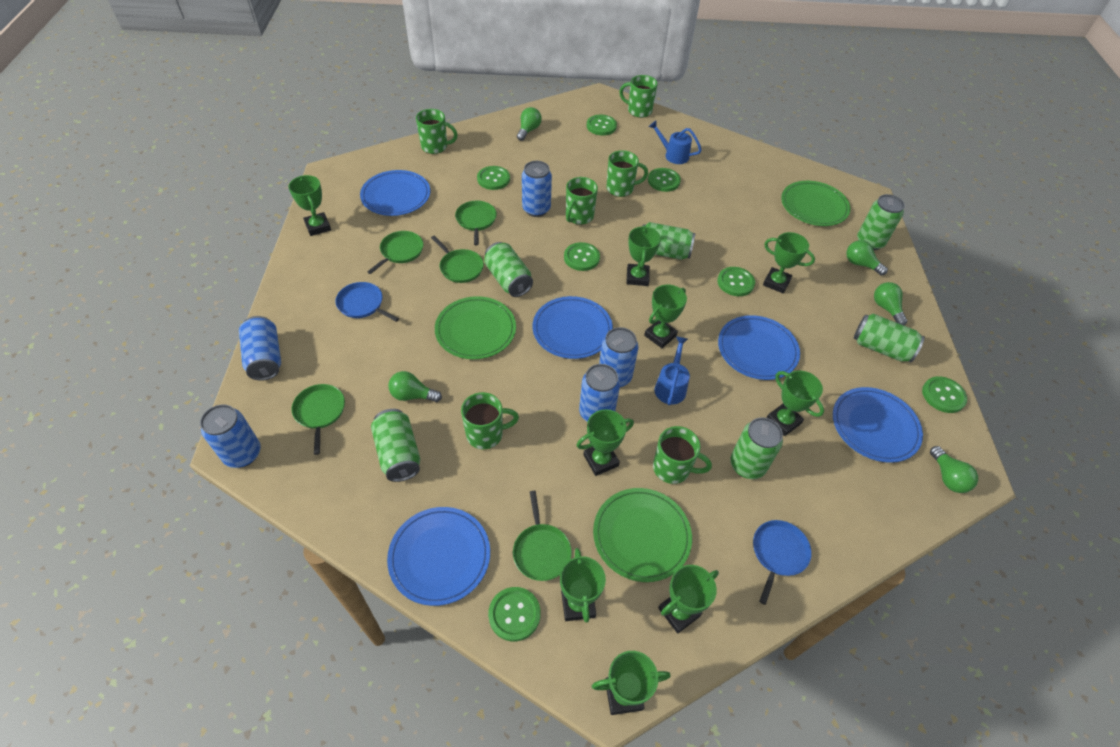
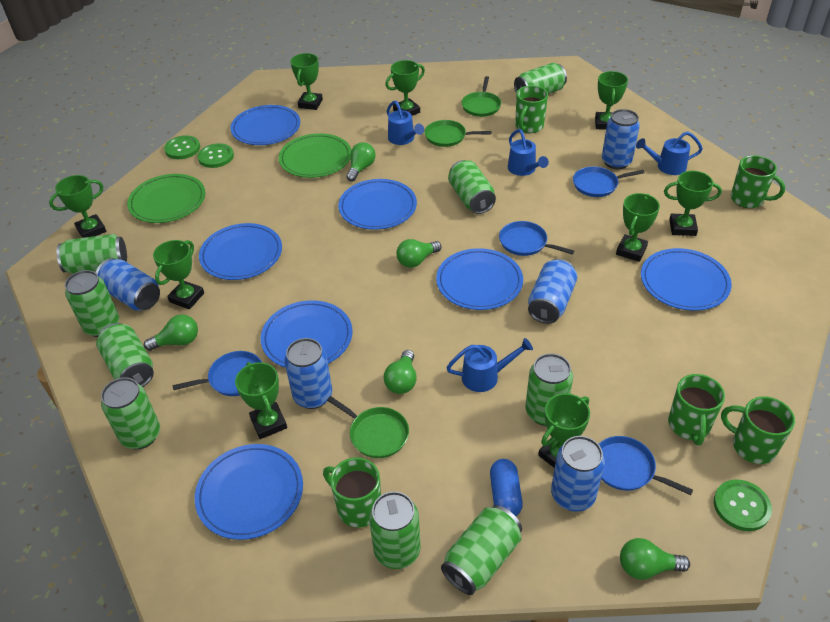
blue capsule: 0 -> 1
blue pan: 2 -> 4
blue plate: 5 -> 7
blue watering can: 2 -> 4
green button: 7 -> 3
green can: 6 -> 9
green mug: 6 -> 5
green pan: 5 -> 3
green plate: 3 -> 2

